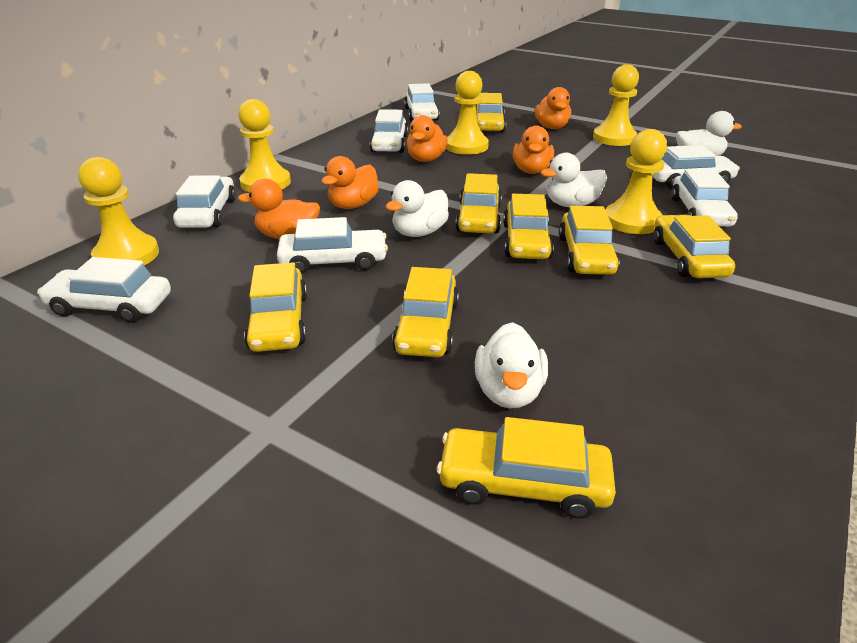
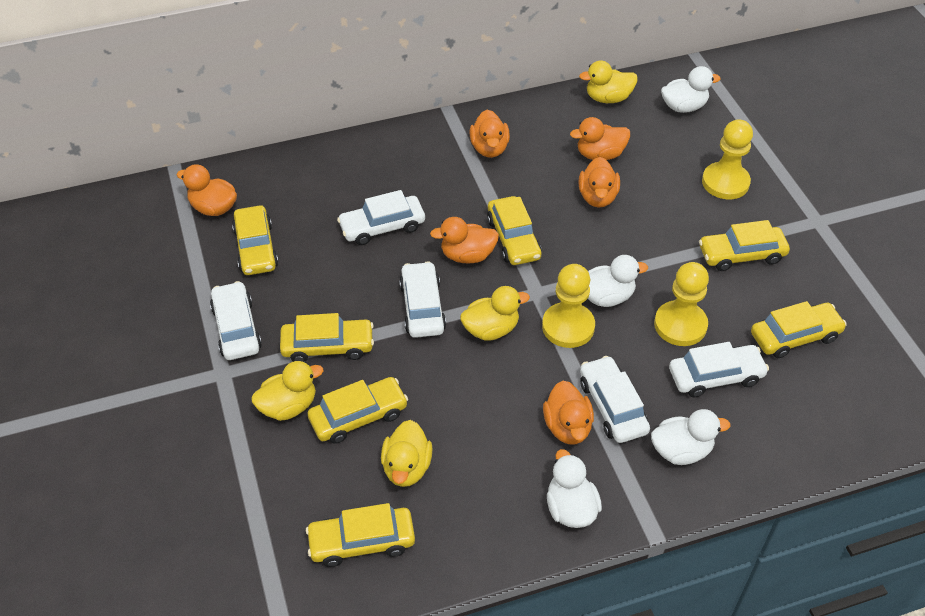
orange duck: 5 -> 6
white car: 7 -> 5
yellow car: 8 -> 7
yellow duck: 0 -> 4
yellow pawn: 5 -> 3

